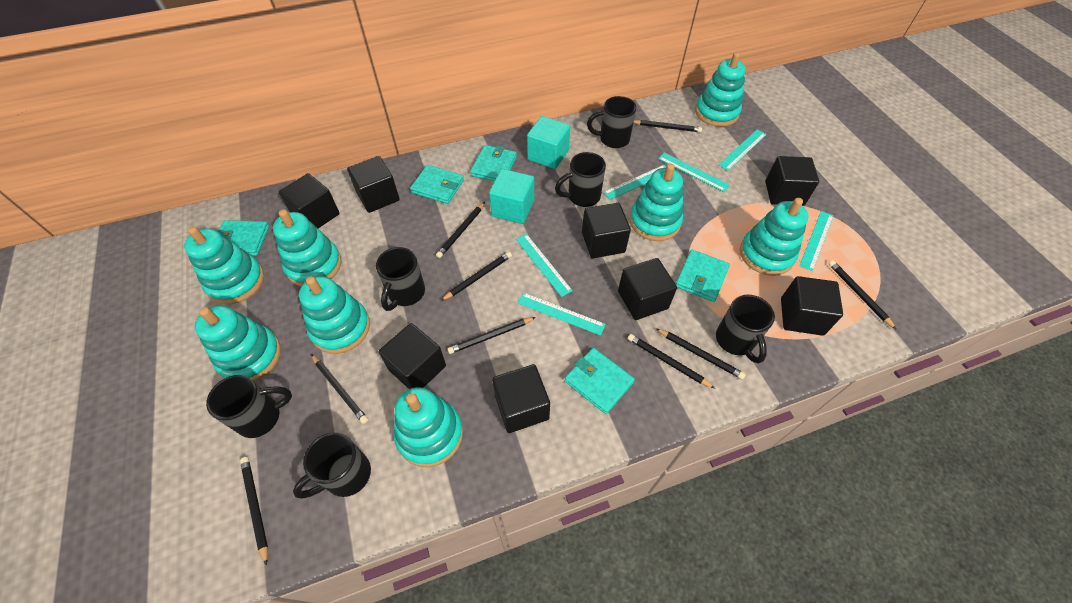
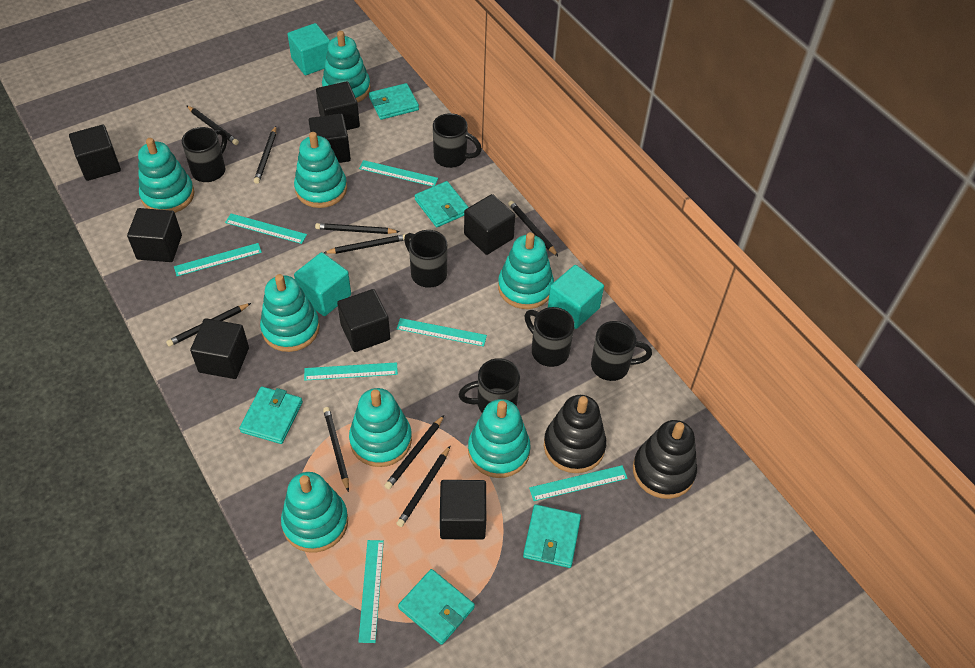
black stacking toy: 0 -> 2
turquoise cube: 2 -> 3
turquoise ruler: 6 -> 7

